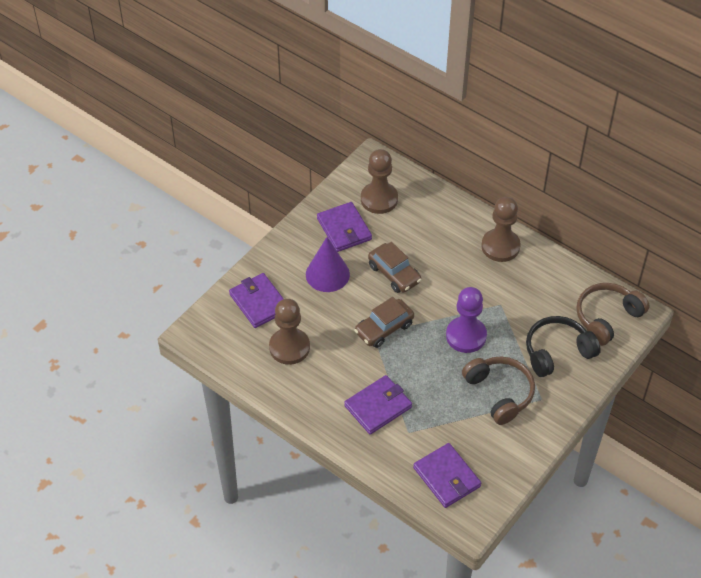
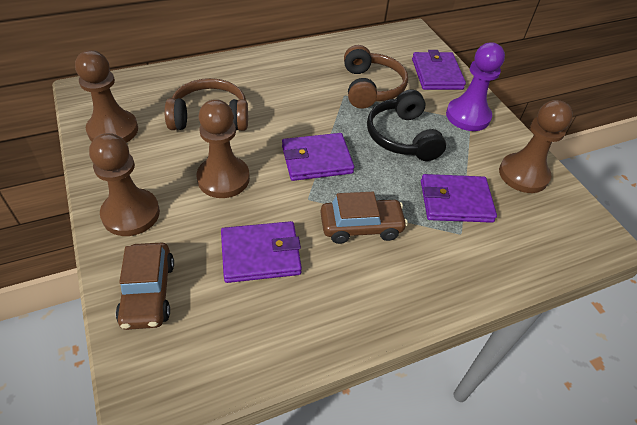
brown pawn: 3 -> 4
purple cone: 1 -> 0

